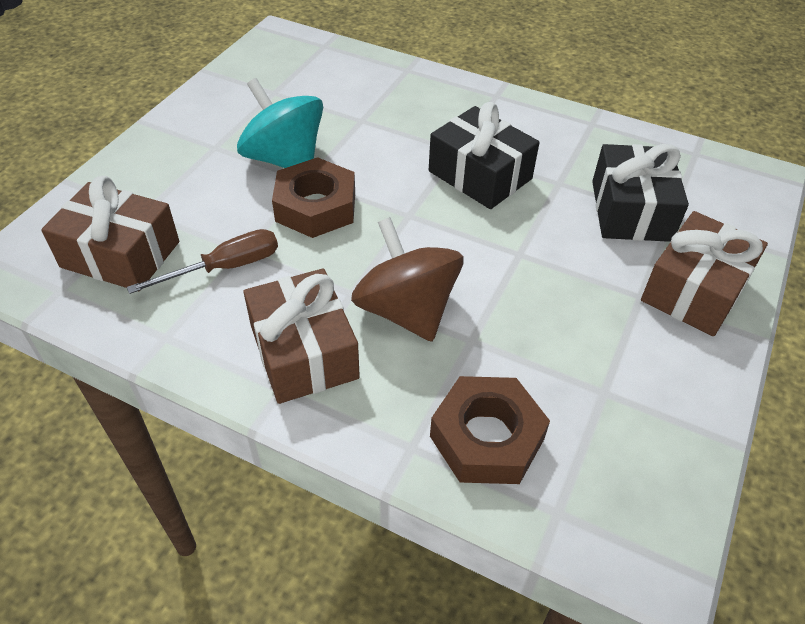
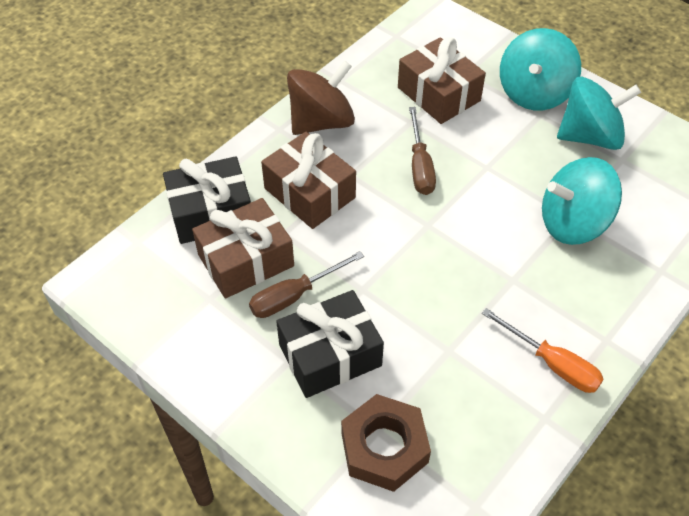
brown nut: 2 -> 1
brown screwdriver: 1 -> 2
orange screwdriver: 0 -> 1
turquoise spinning top: 1 -> 3

